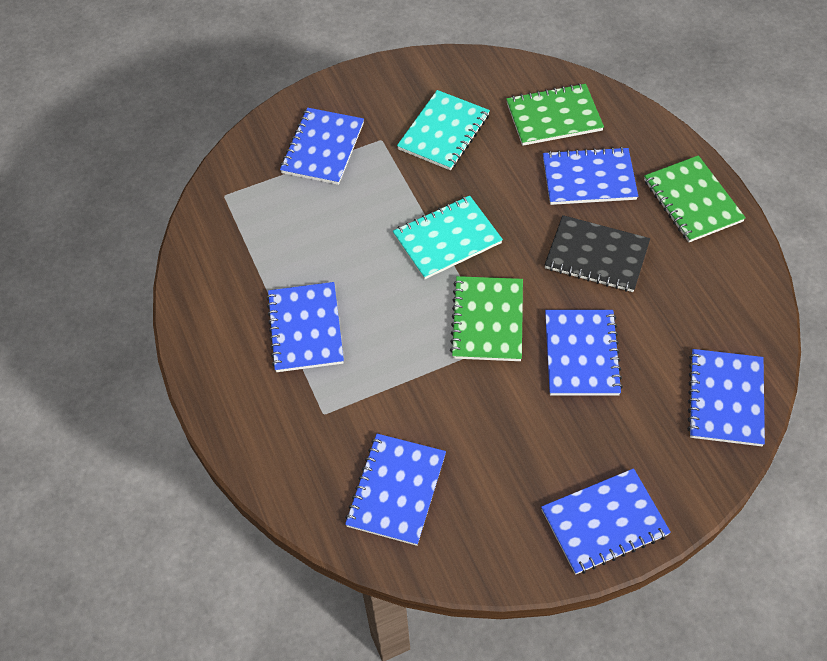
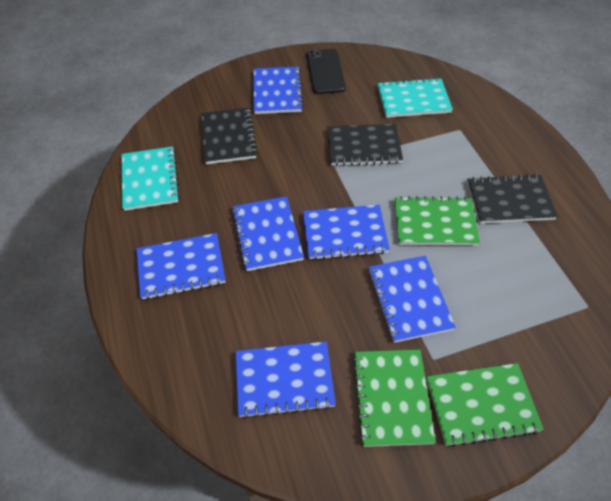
black notebook: 1 -> 3
black phone: 0 -> 1
blue notebook: 7 -> 6

